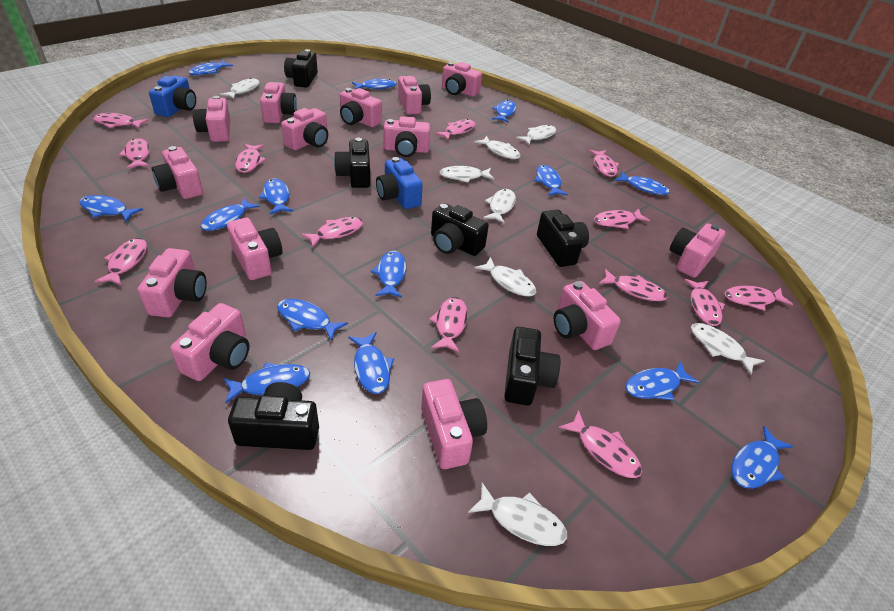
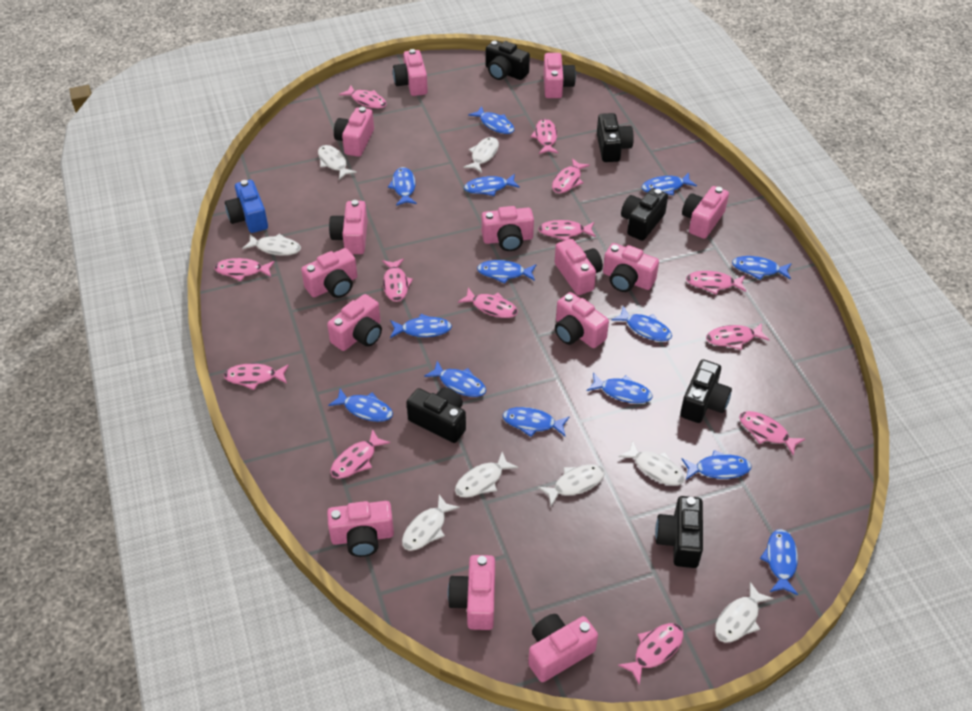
blue camera: 2 -> 1

